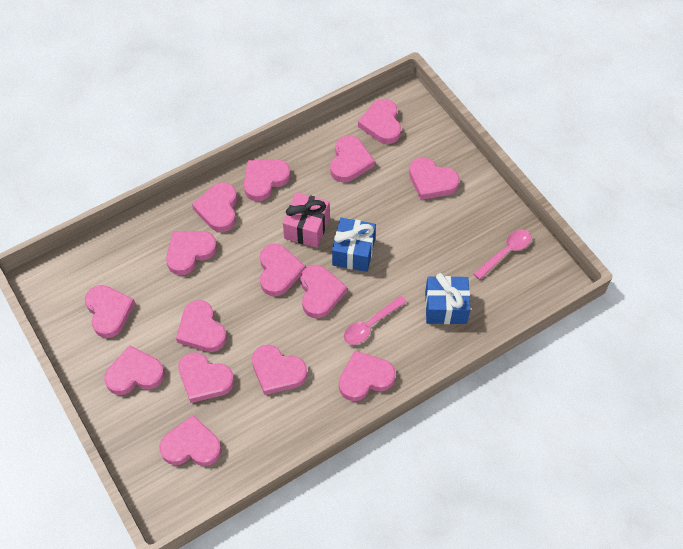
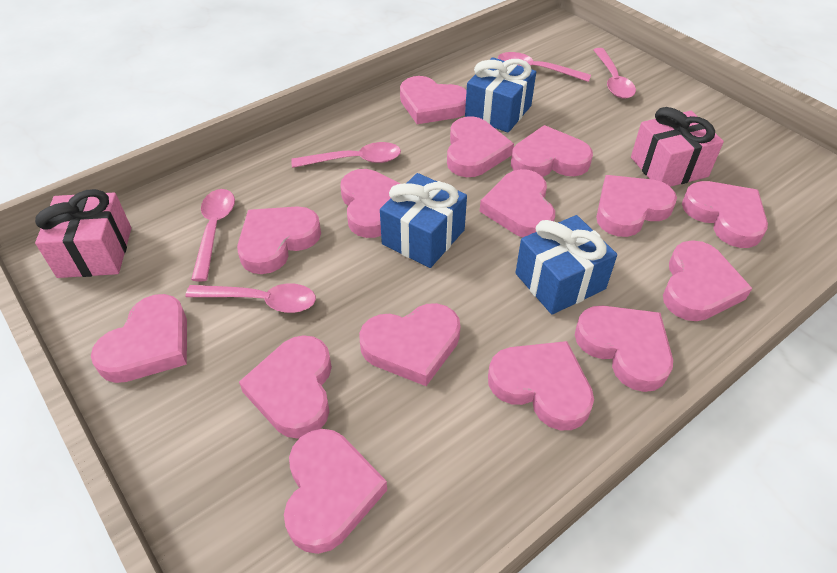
blue gift: 2 -> 3
pink gift: 1 -> 2
pink spoon: 2 -> 5

